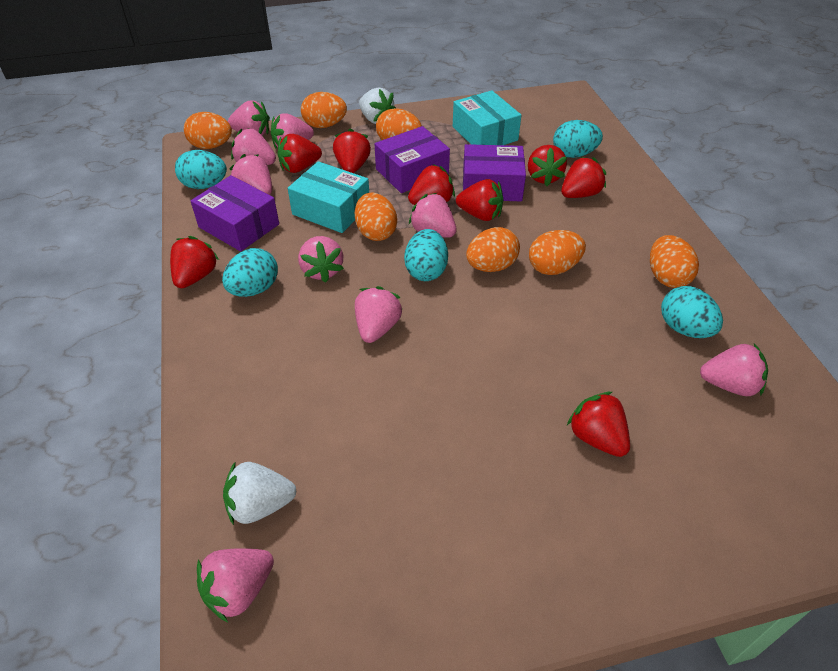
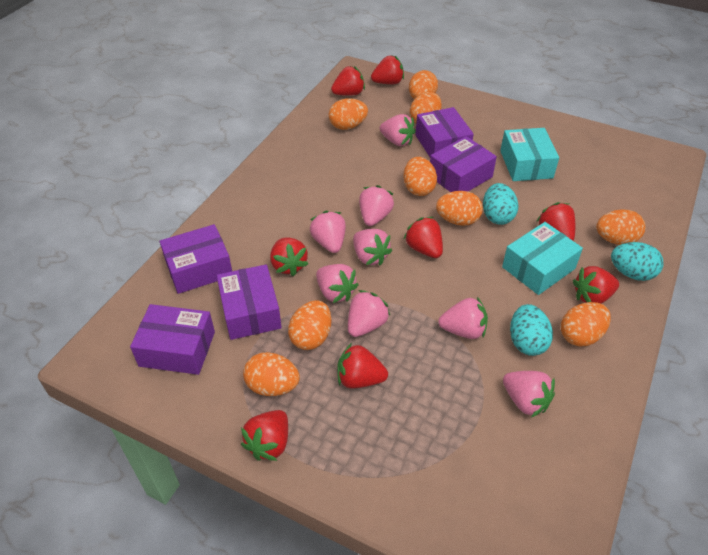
orange egg: 7 -> 9
pink strawberry: 9 -> 8
purple box: 3 -> 5
turquoise egg: 5 -> 3
white strawberry: 2 -> 0

